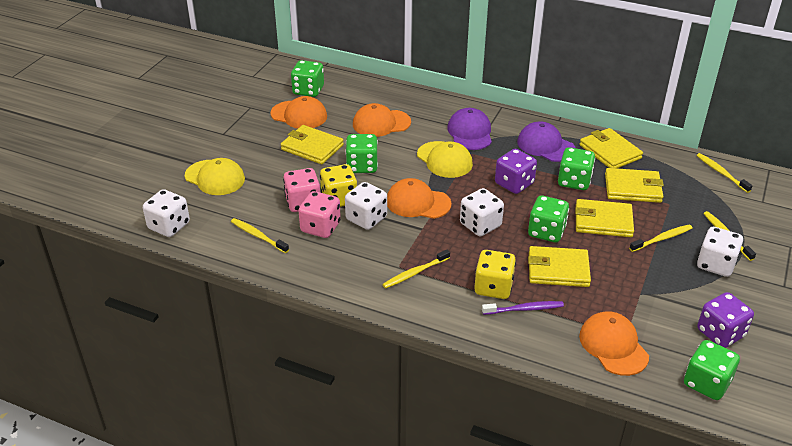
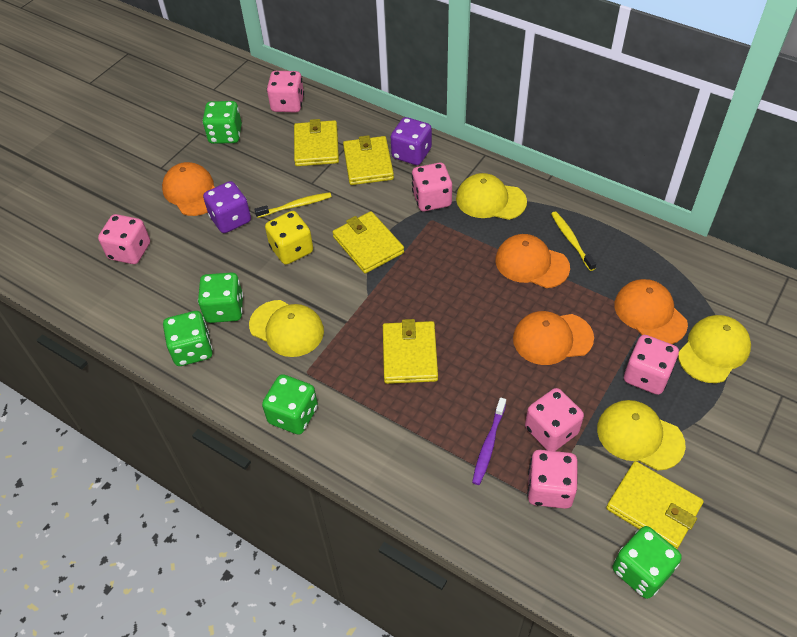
pink dice: 2 -> 6
purple cap: 2 -> 0
white dice: 4 -> 0
yellow cap: 2 -> 4
yellow dice: 2 -> 1
yellow toothbrush: 5 -> 2

